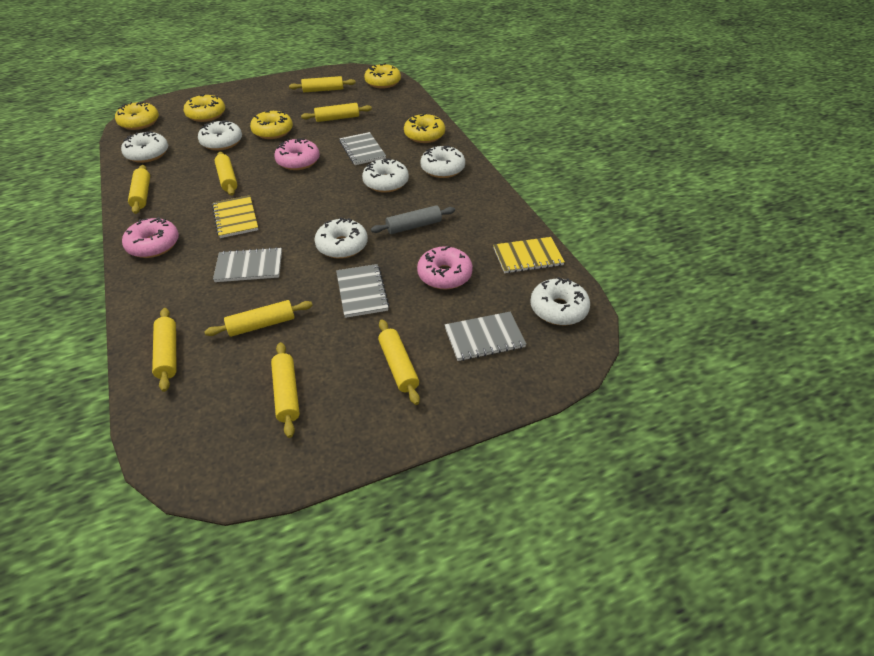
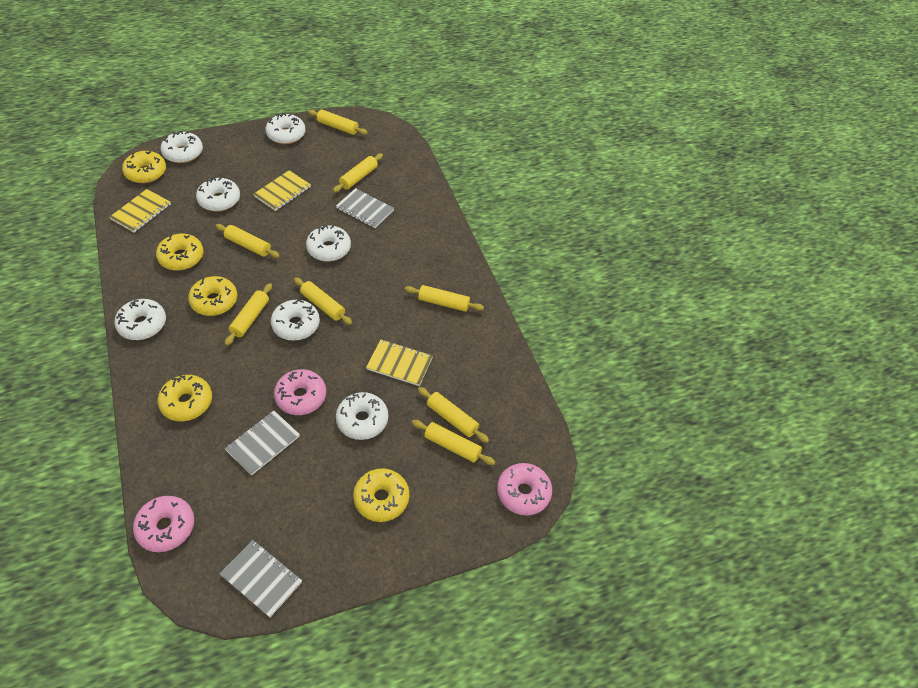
grey notebook: 4 -> 3
grey rolling pin: 1 -> 0
white donut: 6 -> 7
yellow notebook: 2 -> 3

